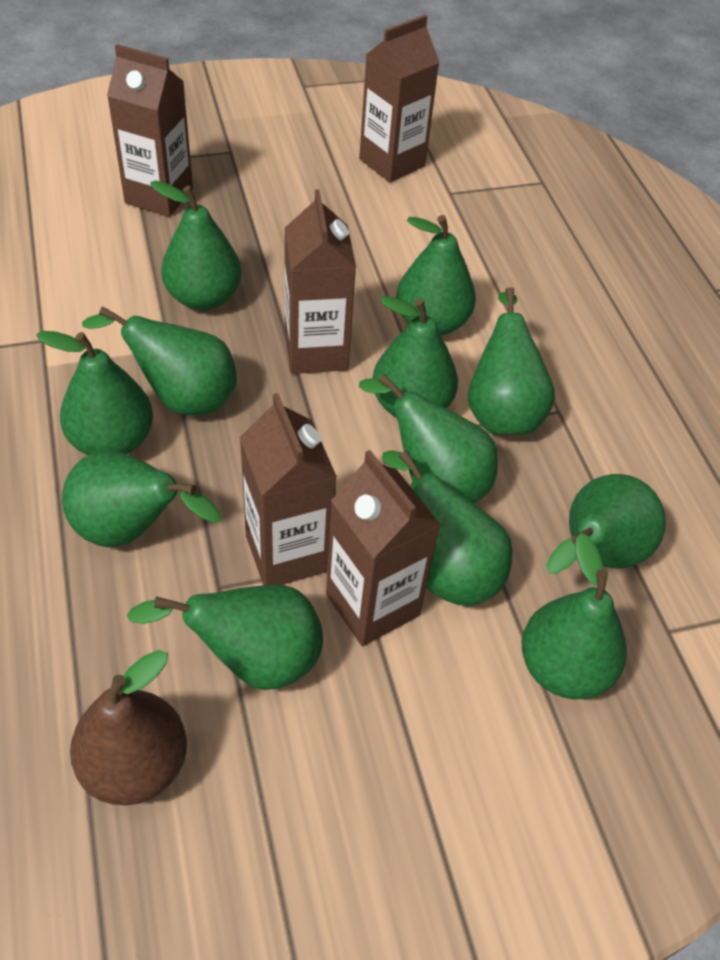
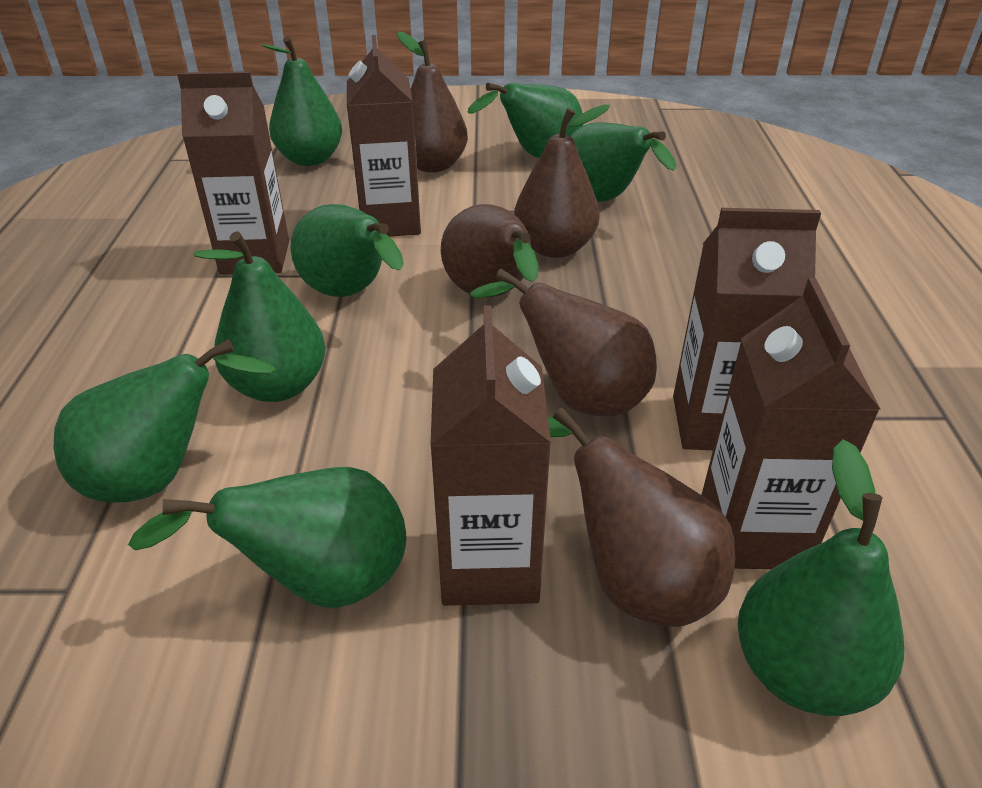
brown pear: 1 -> 5
green pear: 12 -> 8

